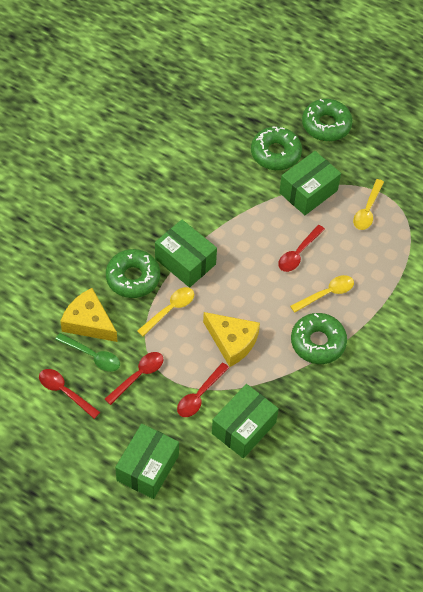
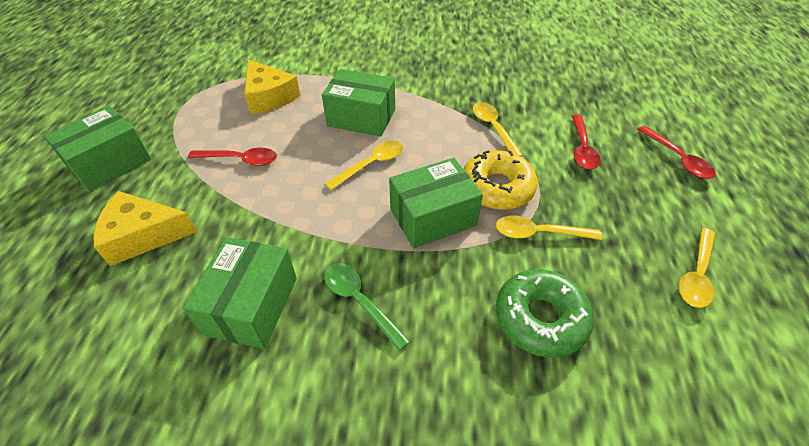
green donut: 4 -> 1
red spoon: 4 -> 3
yellow donut: 0 -> 1
yellow spoon: 3 -> 4

